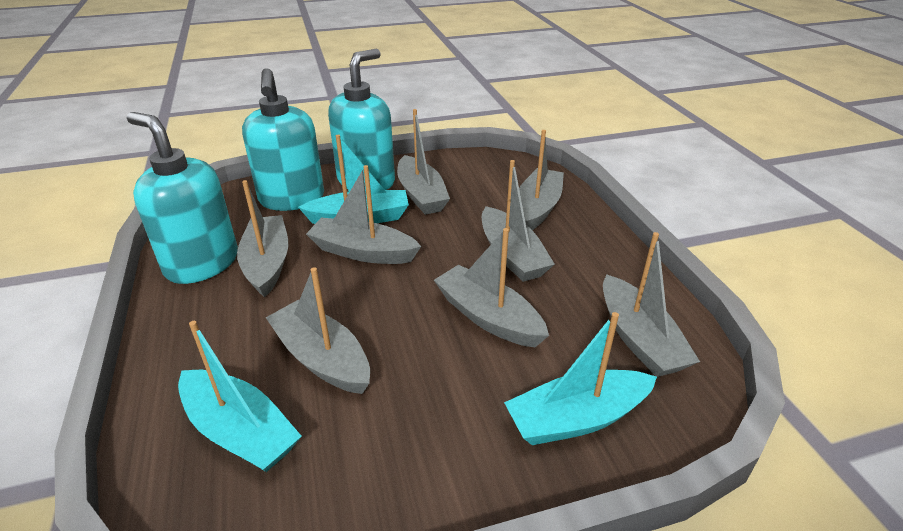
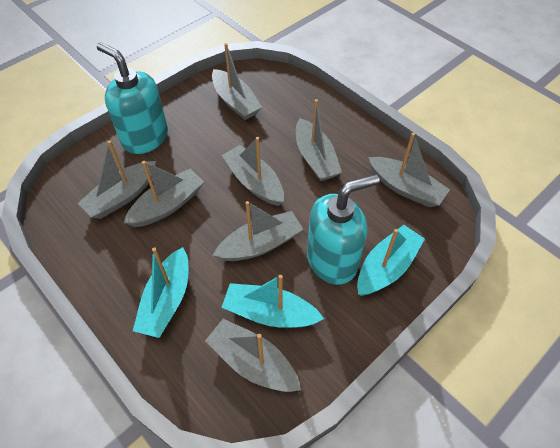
turquoise soap dispenser: 3 -> 2

